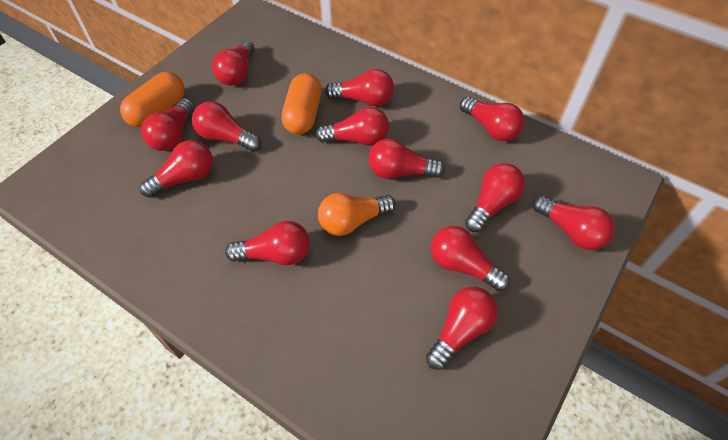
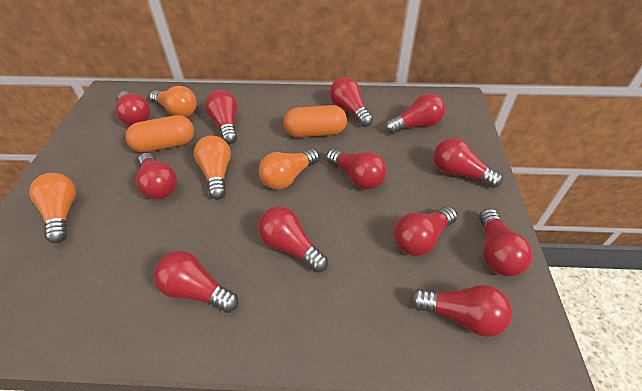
orange light bulb: 1 -> 4
red light bulb: 13 -> 12

